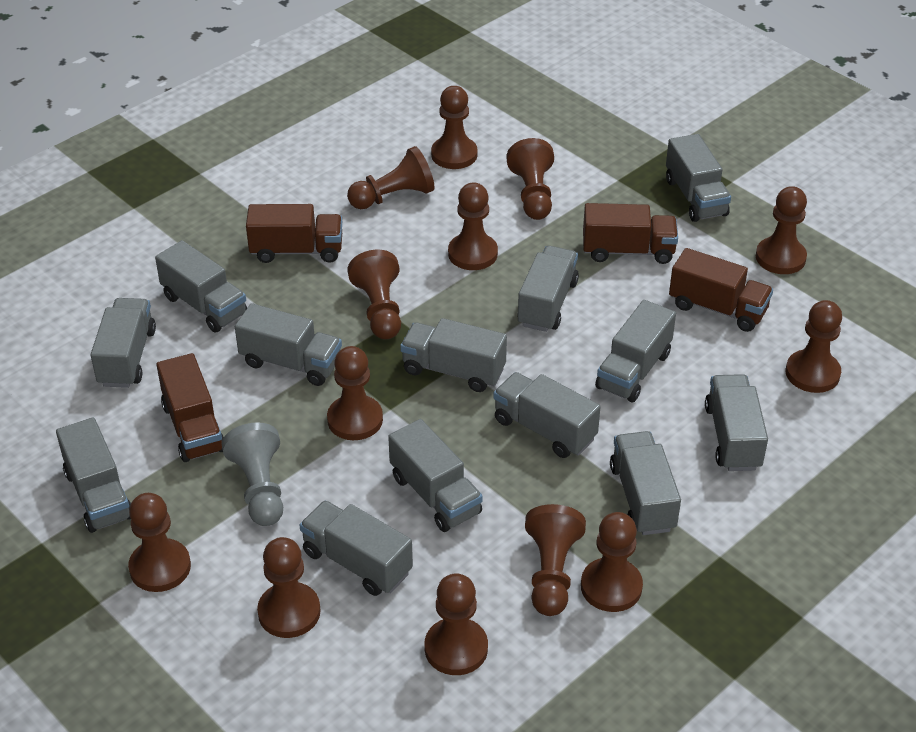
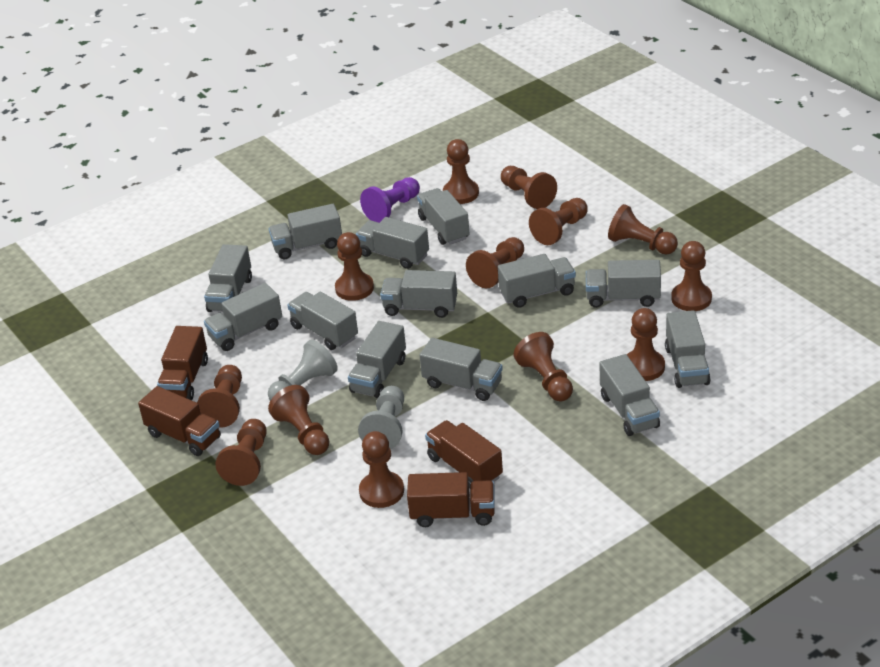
grey pawn: 1 -> 2
purple pawn: 0 -> 1

